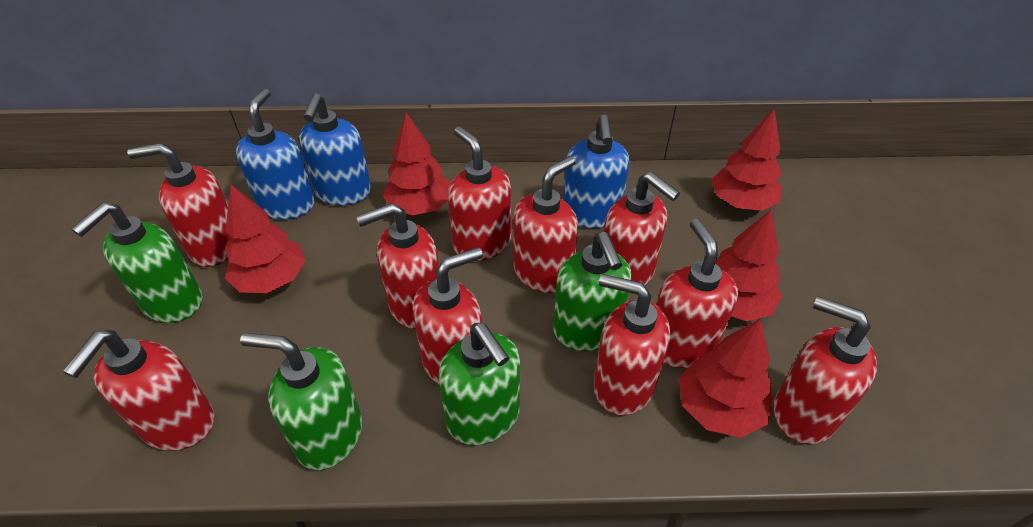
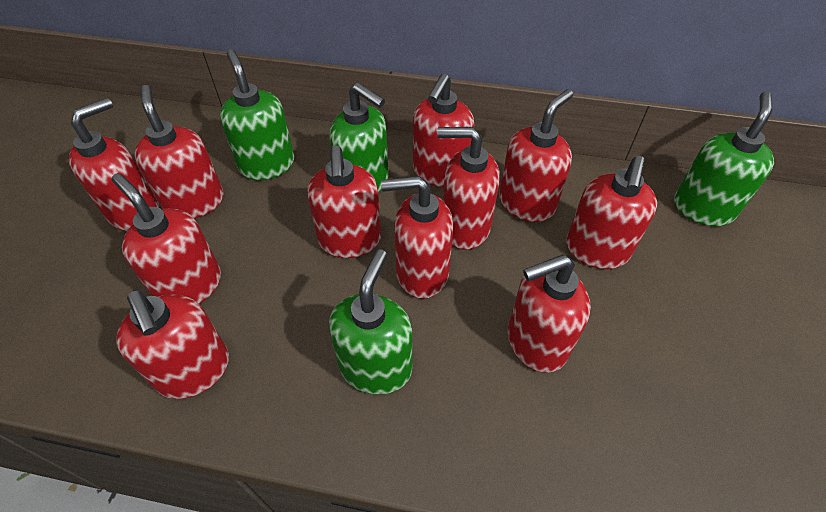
blue soap dispenser: 3 -> 0
red soap dispenser: 10 -> 11
red tree: 5 -> 0

